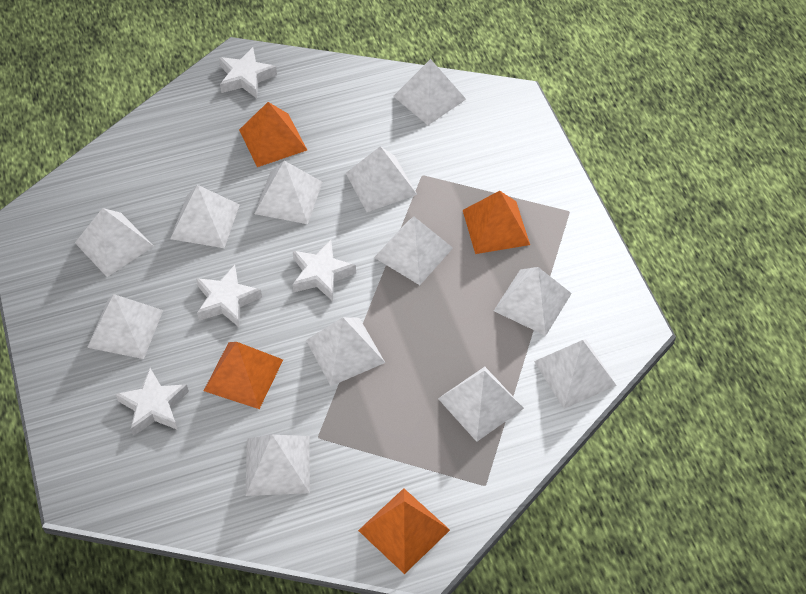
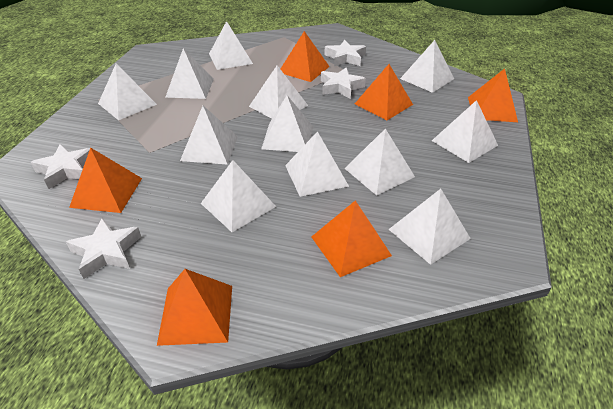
orange pyramid: 4 -> 6

